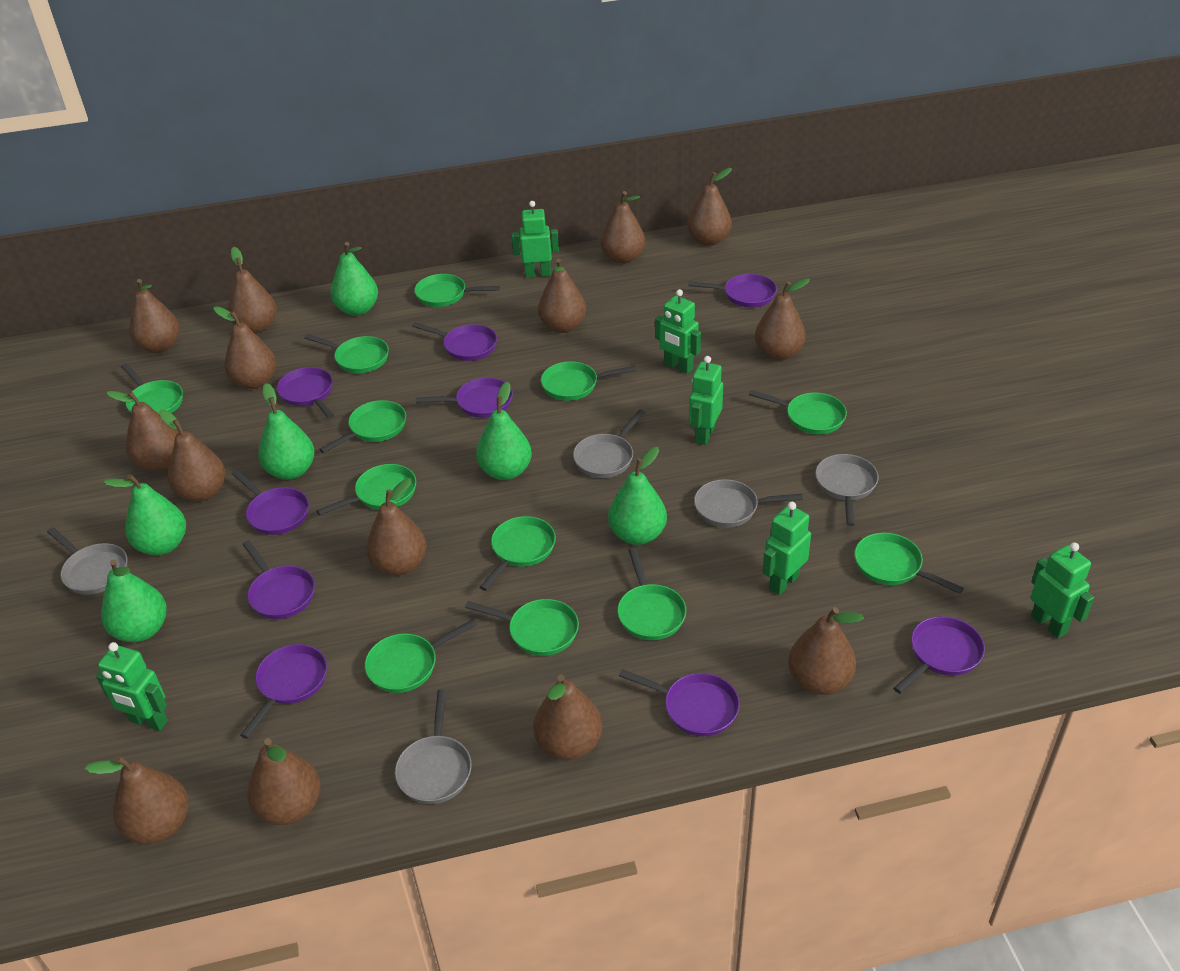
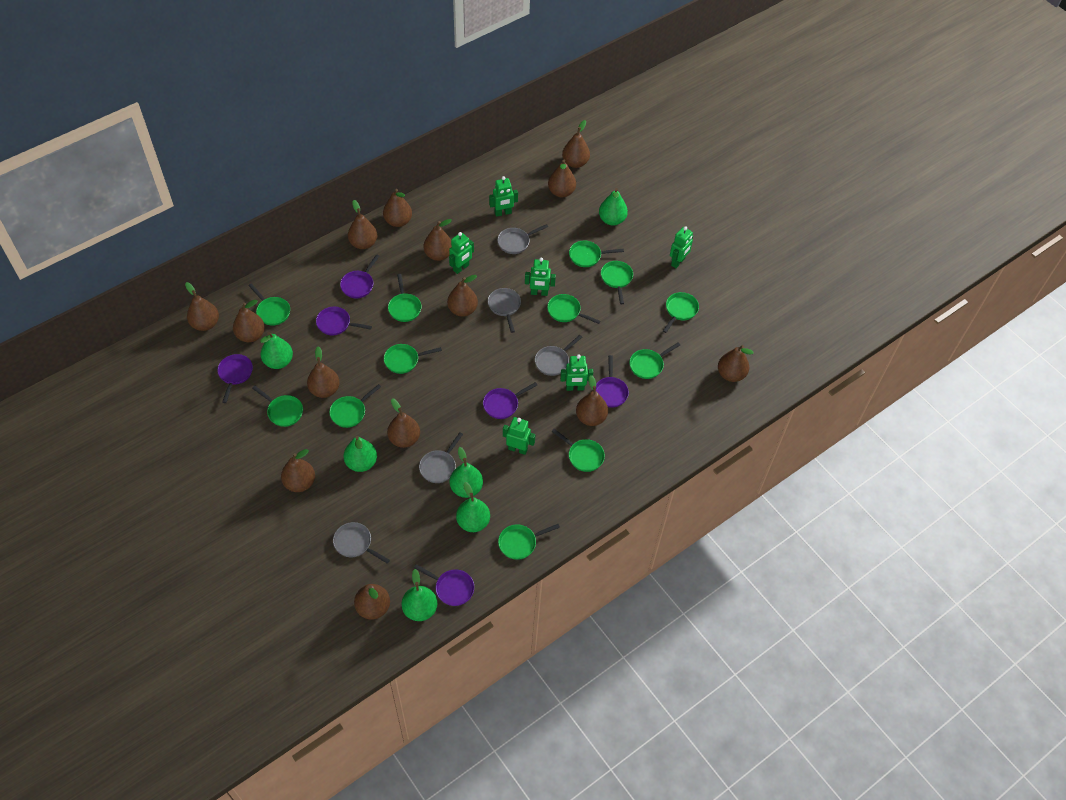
purple pan: 9 -> 6

